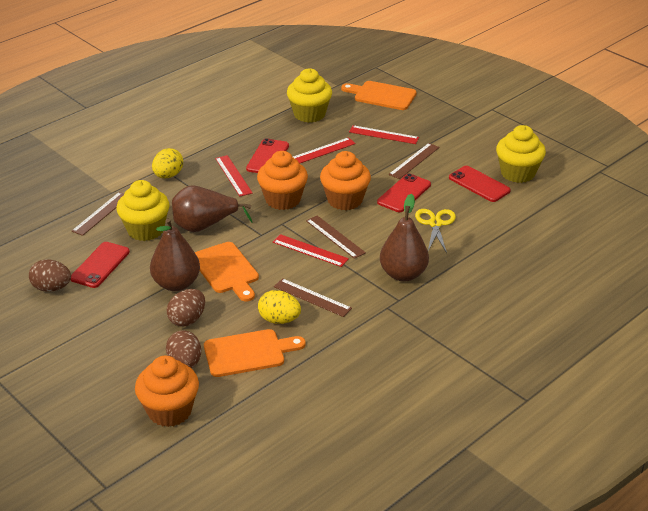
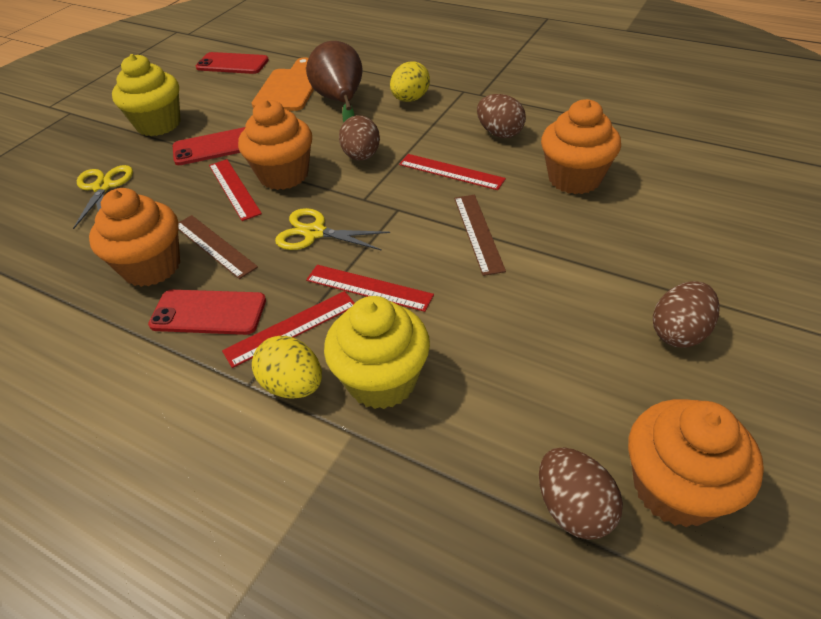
brown egg: 3 -> 4
brown pear: 3 -> 1
brown ruler: 4 -> 2
orange cupcake: 3 -> 4
orange cutting board: 3 -> 1
red phone: 4 -> 3
yellow cupcake: 3 -> 2
yellow scissors: 1 -> 2

